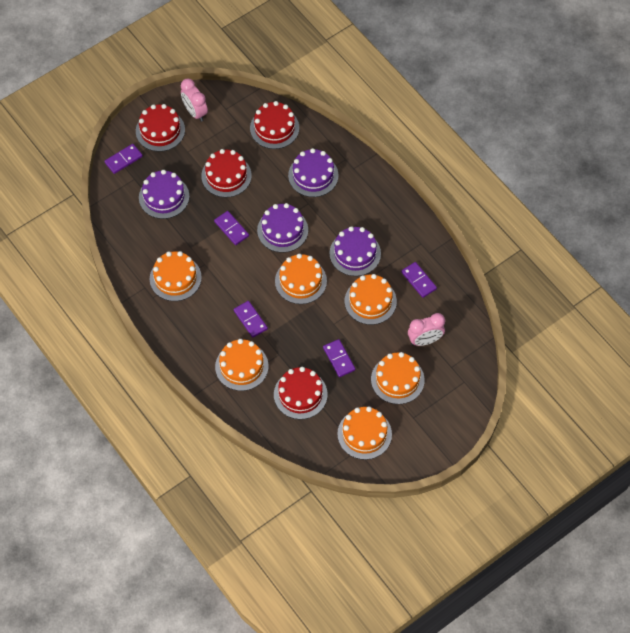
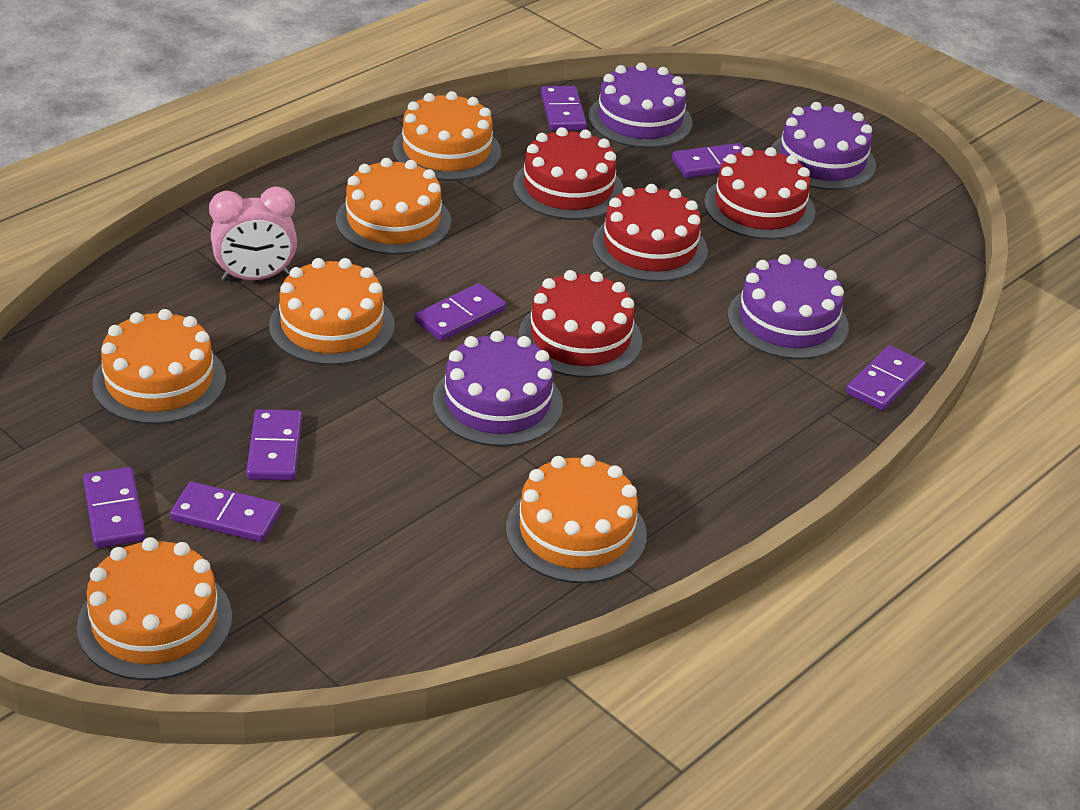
pink clock: 2 -> 1
purple domino: 5 -> 7

